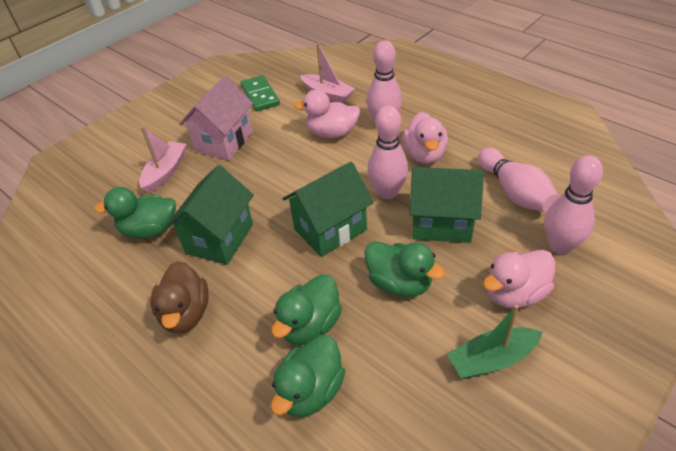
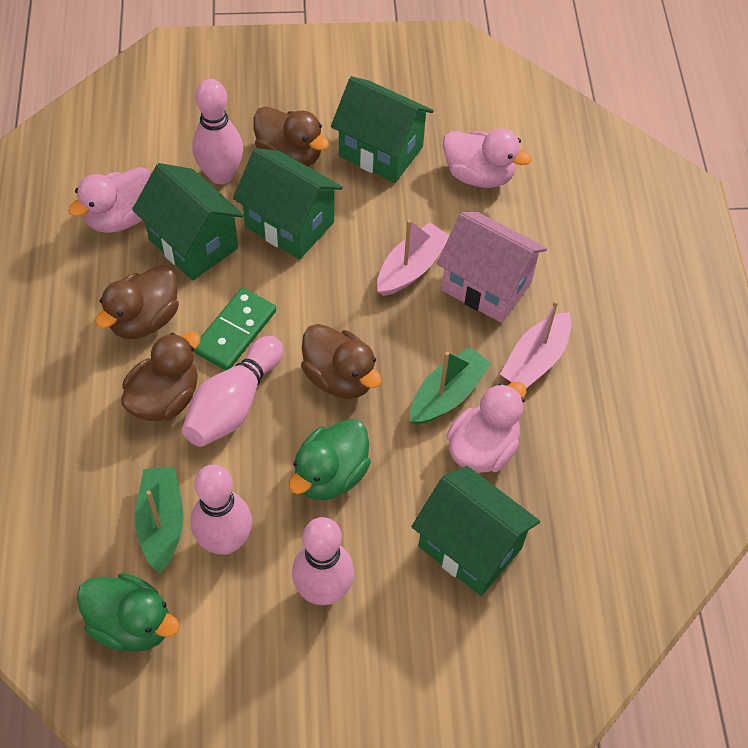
brown duck: 1 -> 4
green boat: 1 -> 2
green duck: 4 -> 2
green house: 3 -> 4

